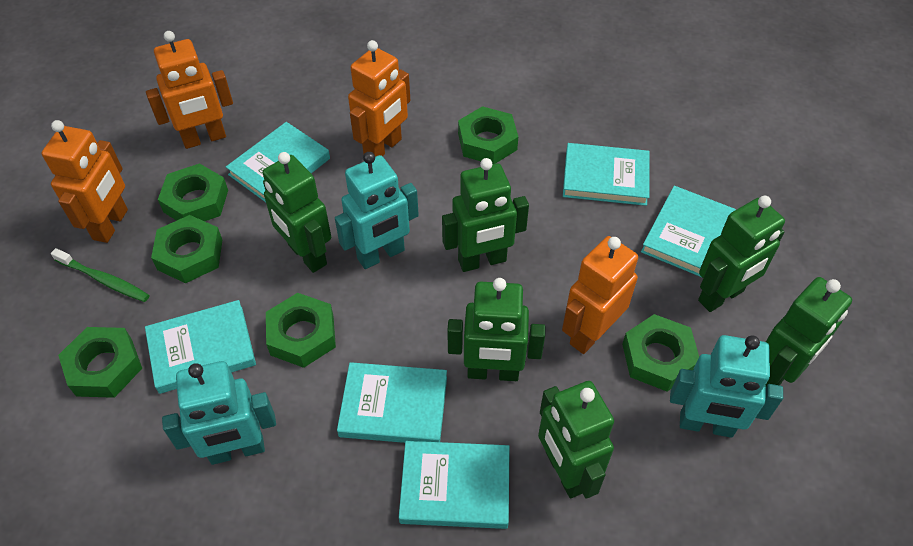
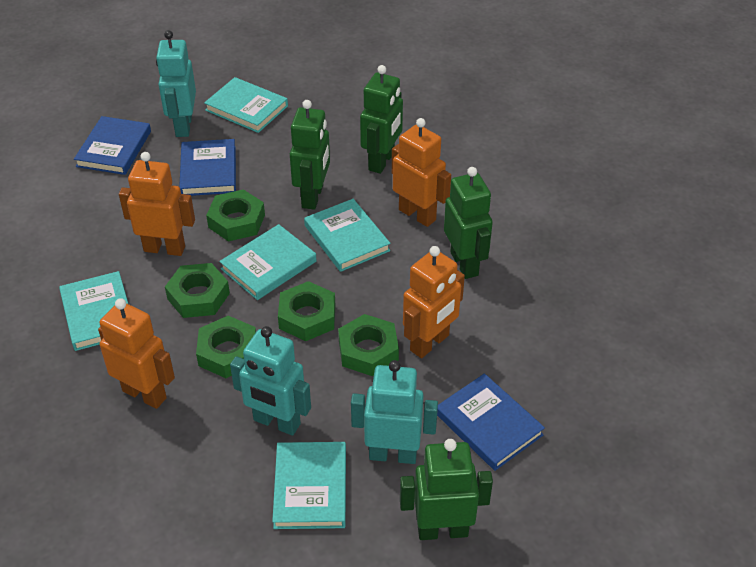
blue book: 0 -> 3
green nut: 6 -> 5
green robot: 6 -> 4
green toothbrush: 1 -> 0
turquoise book: 6 -> 5

